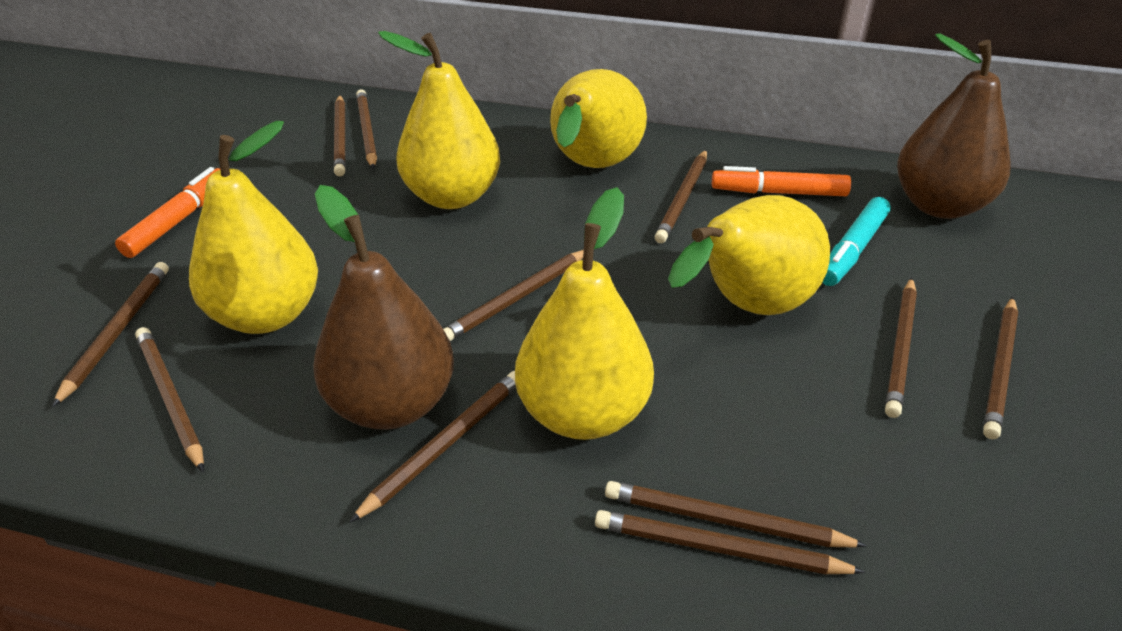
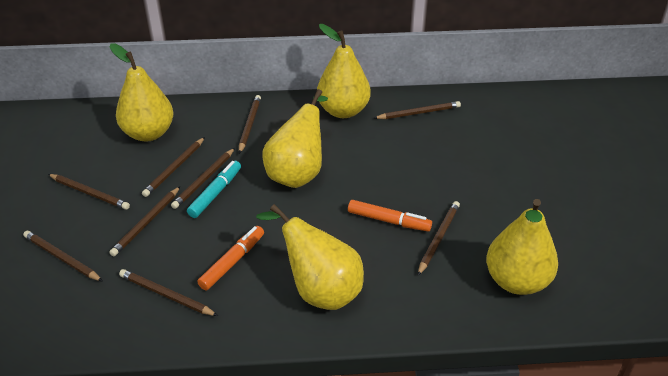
brown pear: 2 -> 0
brown pencil: 11 -> 9

